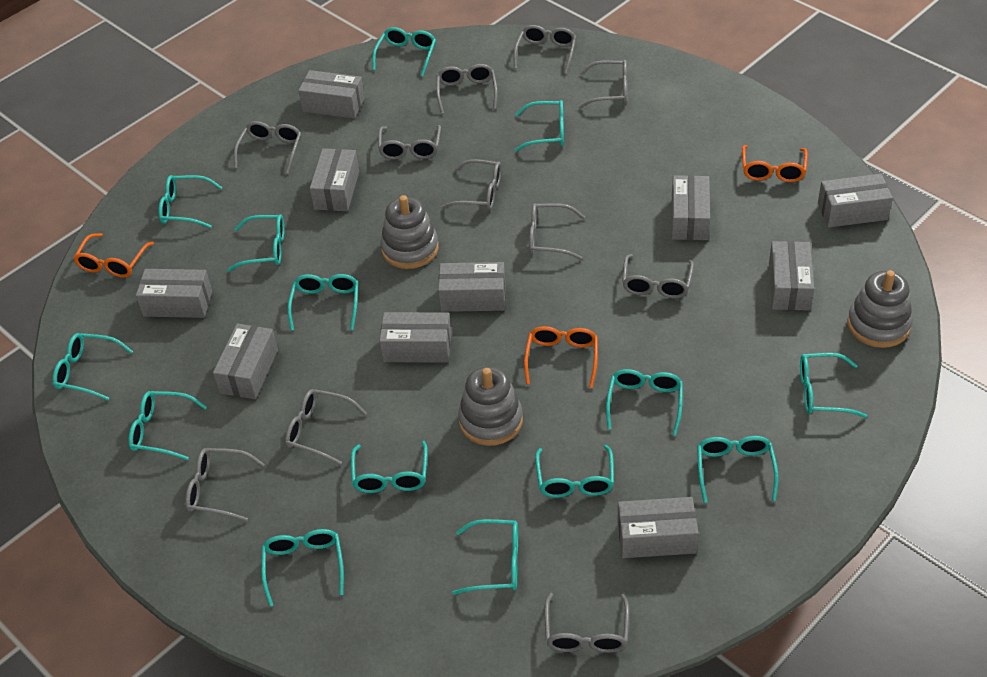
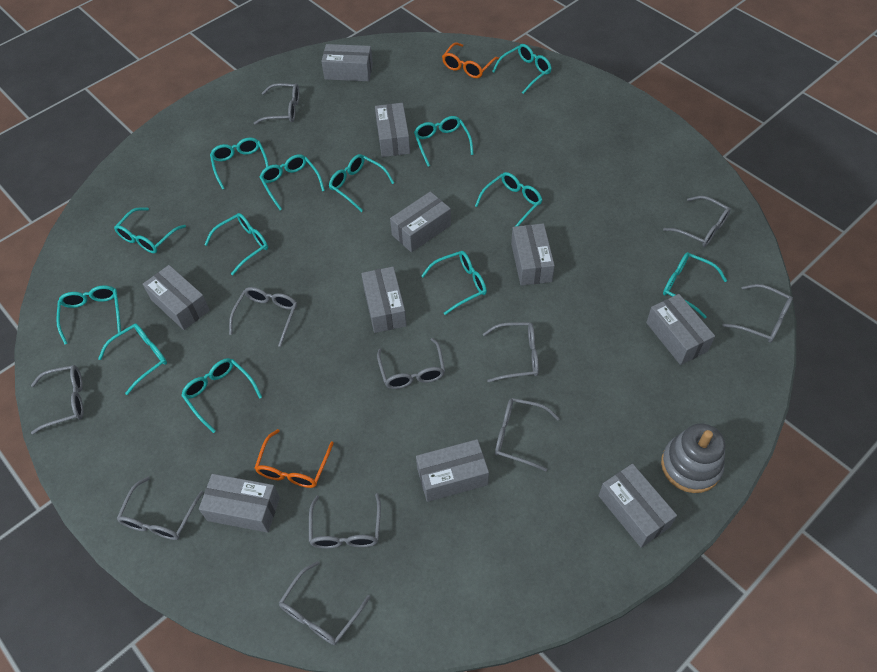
grey stacking toy: 3 -> 1
orange glasses: 3 -> 2
turquoise glasses: 14 -> 13

